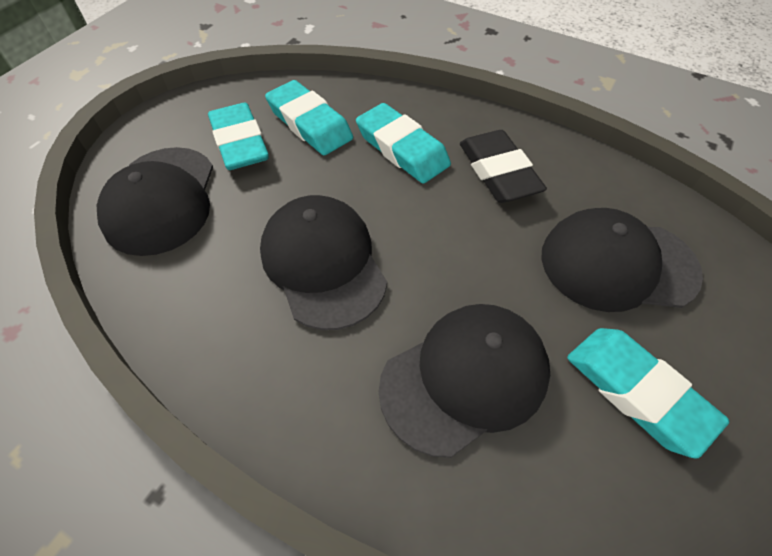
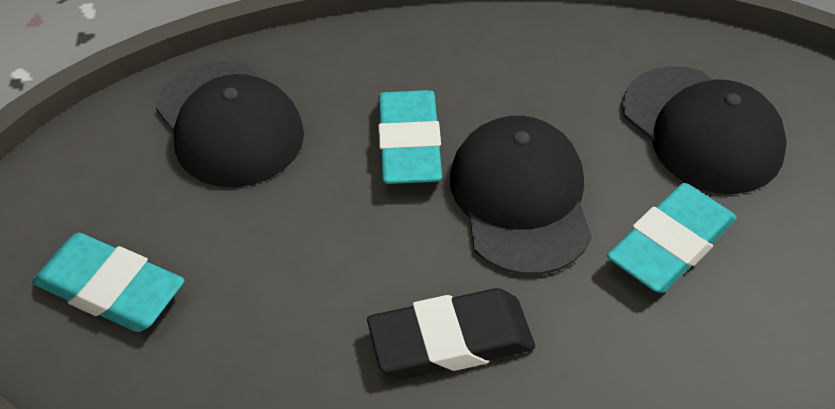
black cap: 4 -> 3
turquoise eraser: 4 -> 3

